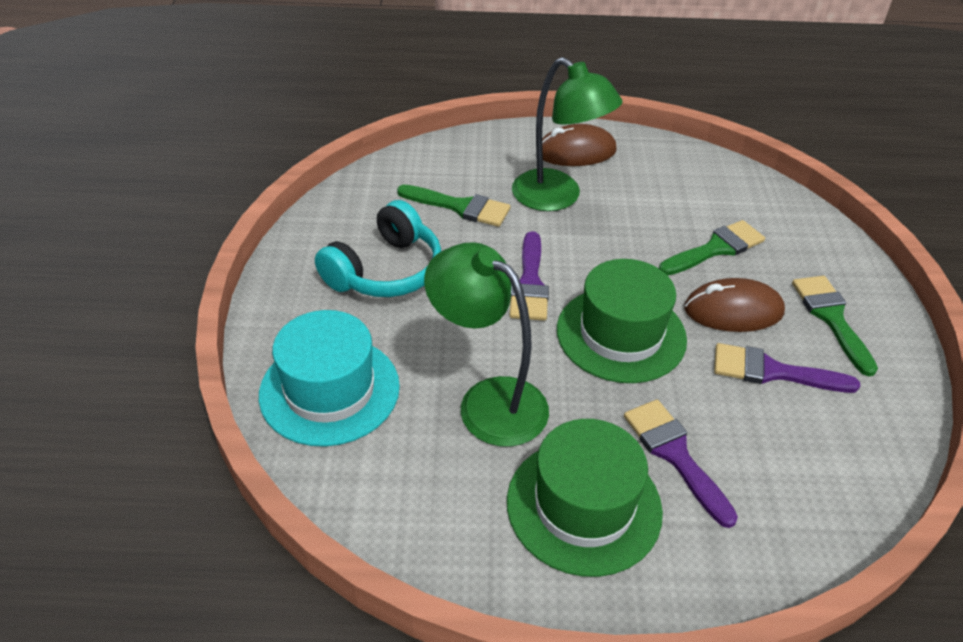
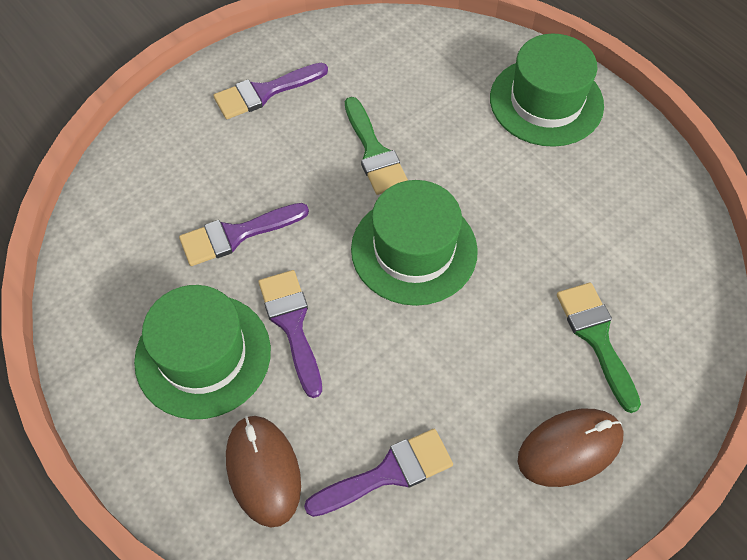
green brush: 3 -> 2
green hat: 2 -> 3
green lamp: 2 -> 0
purple brush: 3 -> 4
turquoise hat: 1 -> 0
turquoise headphones: 1 -> 0

